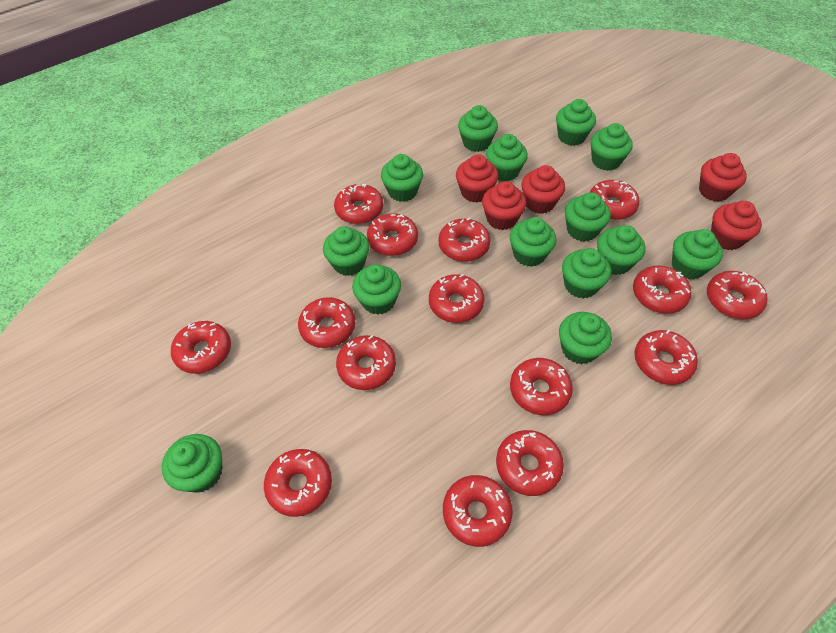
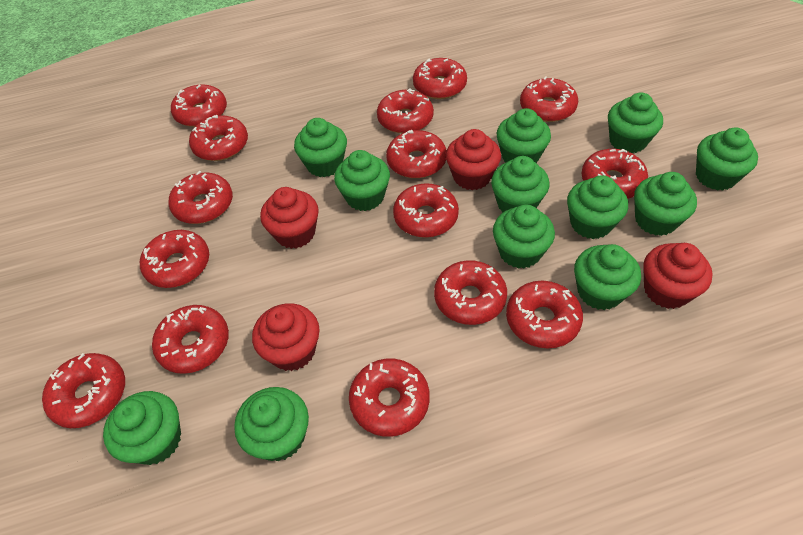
green cupcake: 14 -> 12
red cupcake: 5 -> 4

